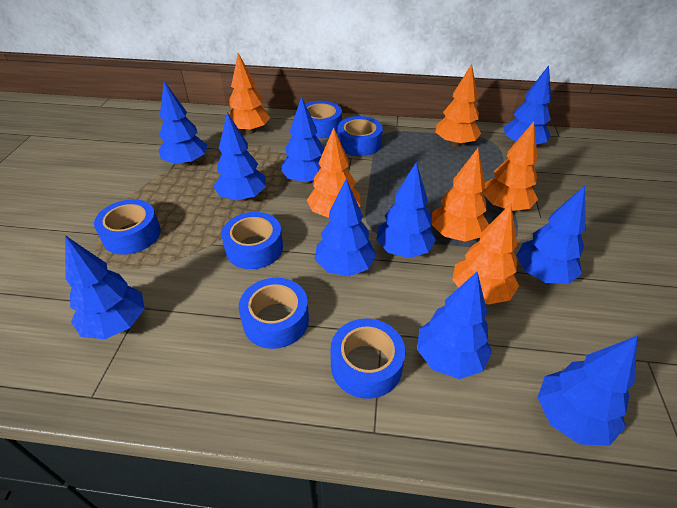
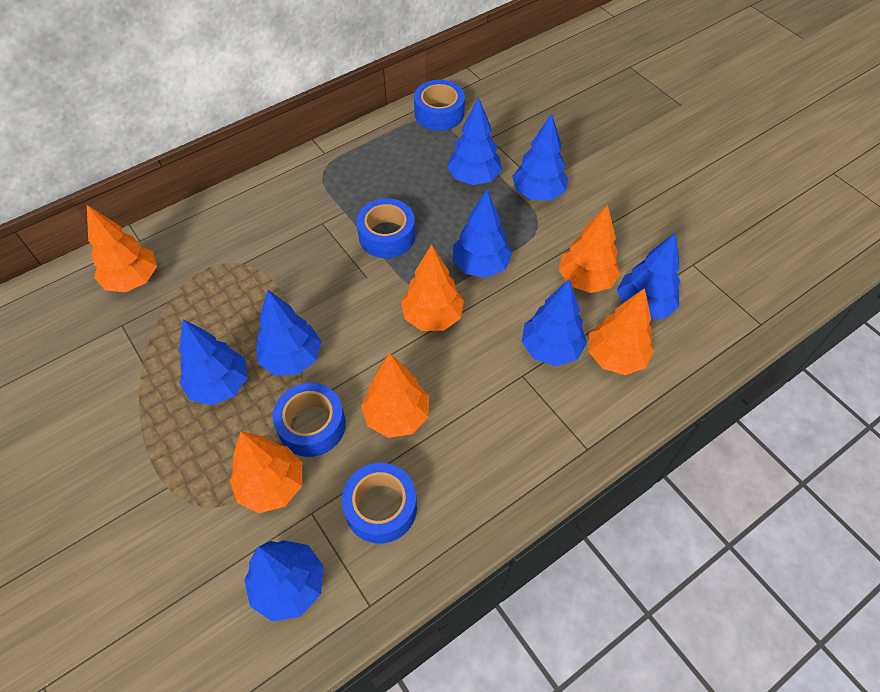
blue tape: 6 -> 4
blue tree: 10 -> 8

